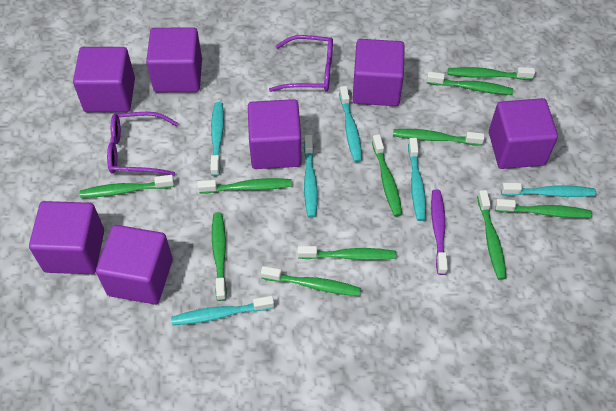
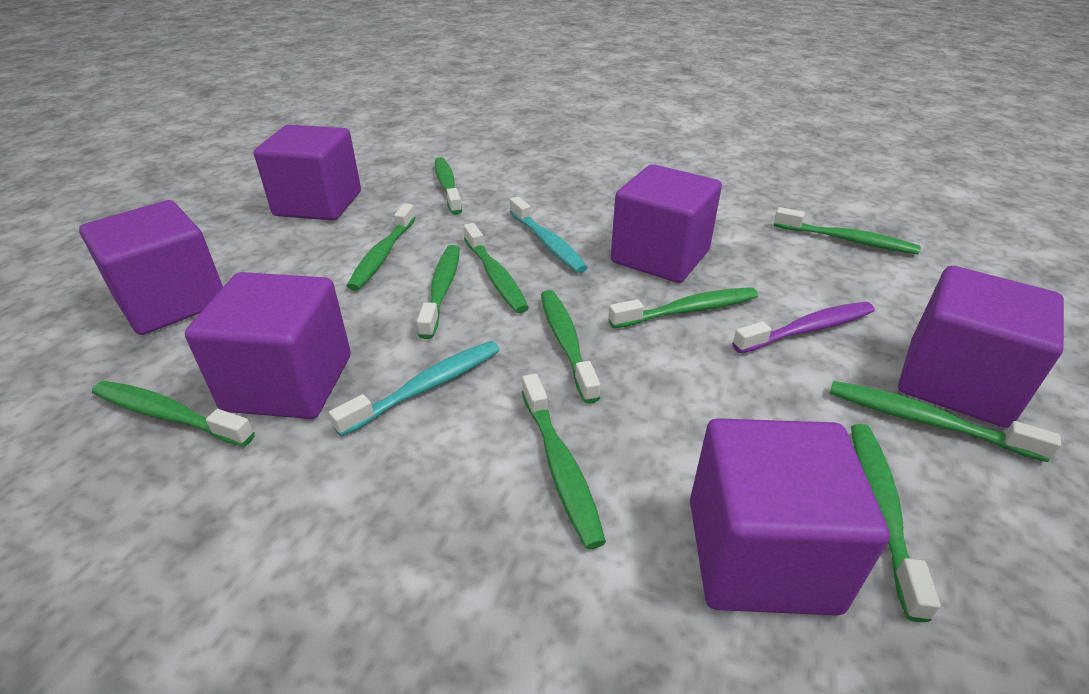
purple cube: 7 -> 6
purple glasses: 2 -> 0
turquoise toothbrush: 6 -> 2

